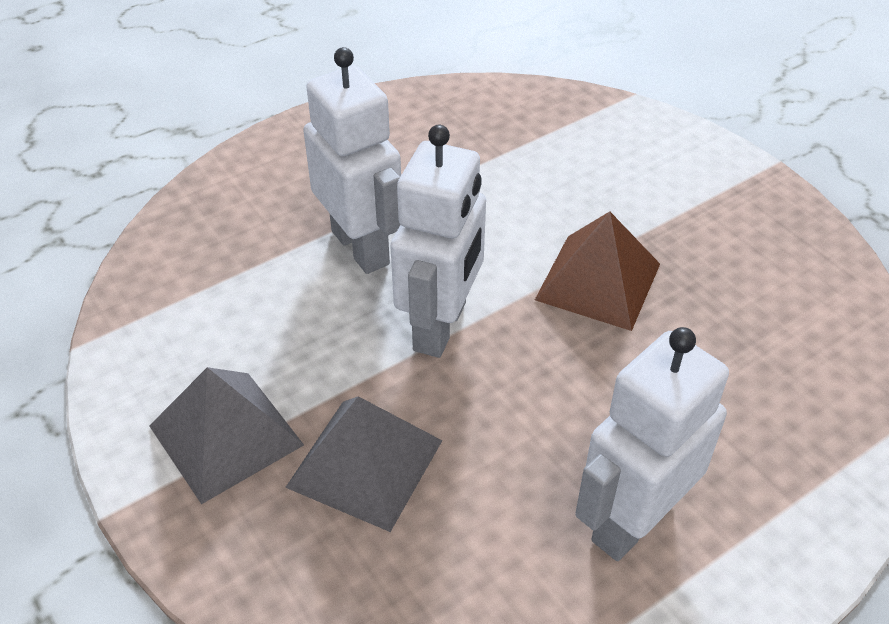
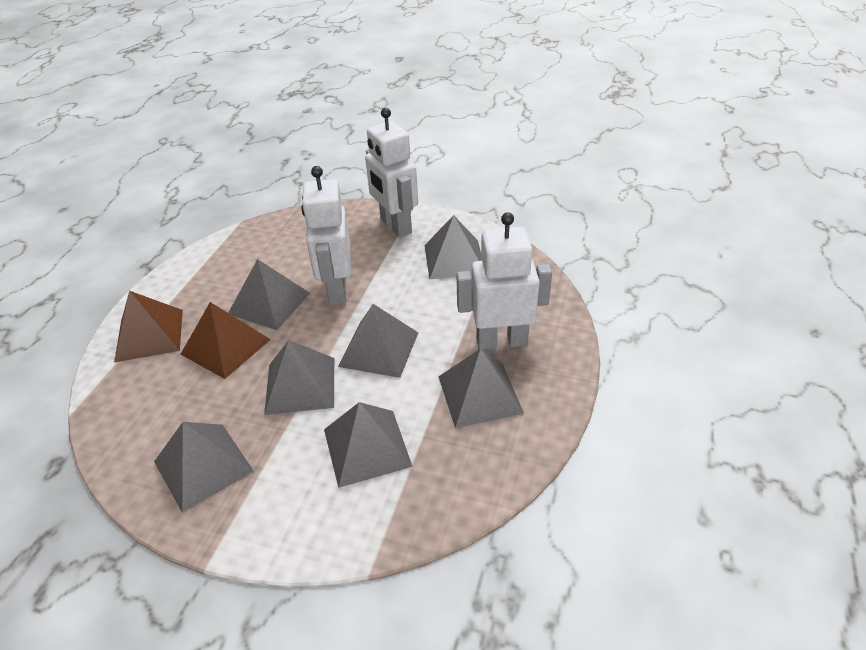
brown pyramid: 1 -> 2
grey pyramid: 2 -> 7

